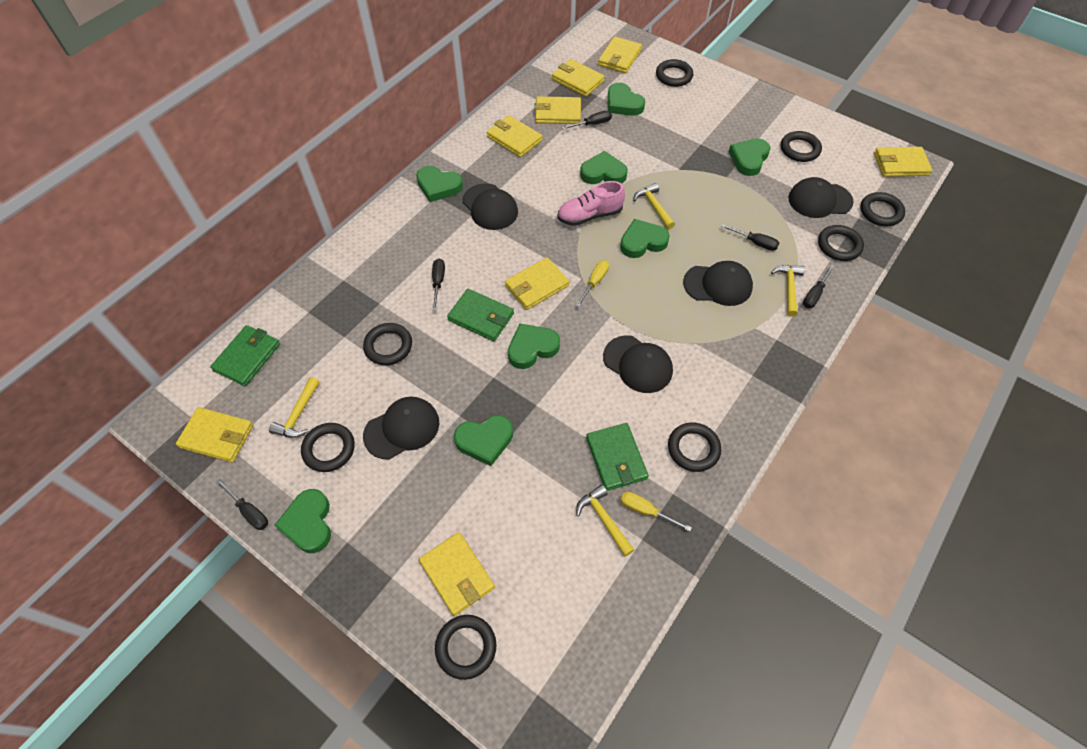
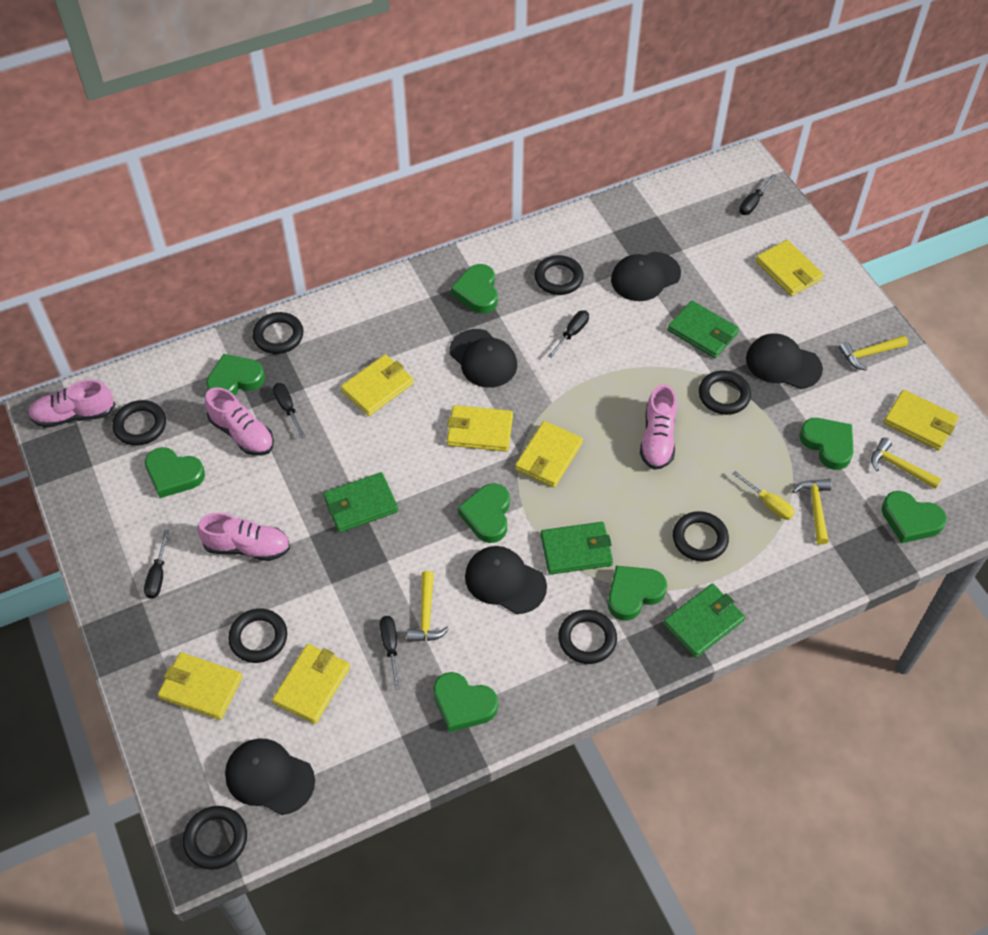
green wallet: 3 -> 4
pink shoe: 1 -> 4
yellow screwdriver: 2 -> 1
yellow wallet: 8 -> 7

